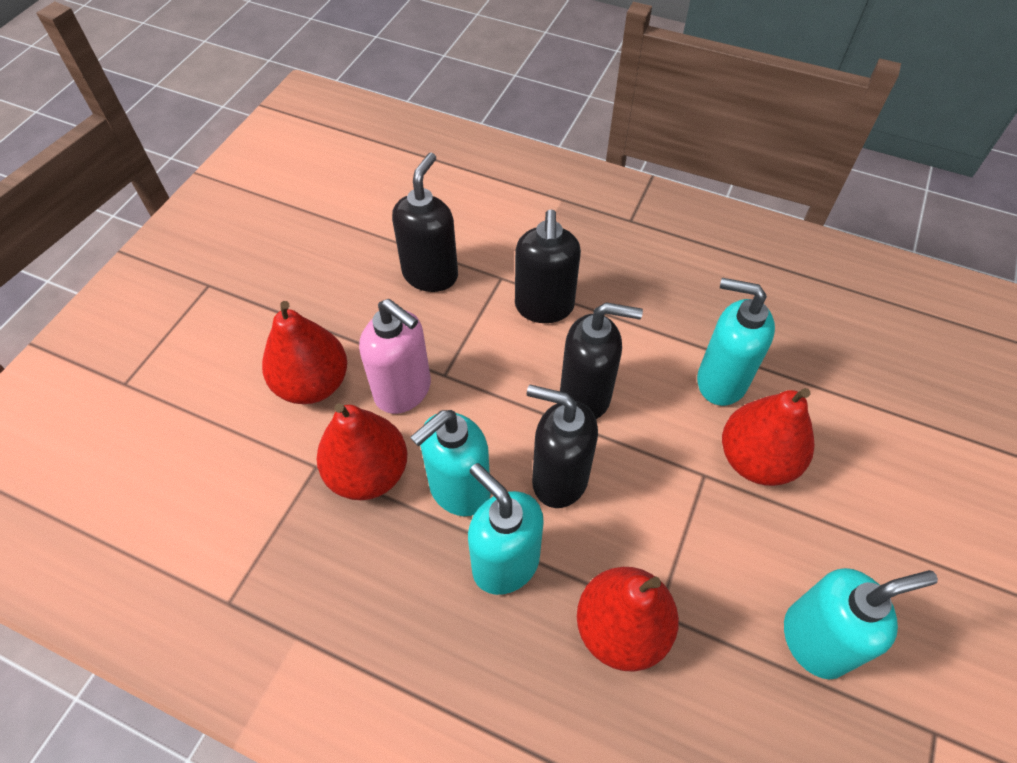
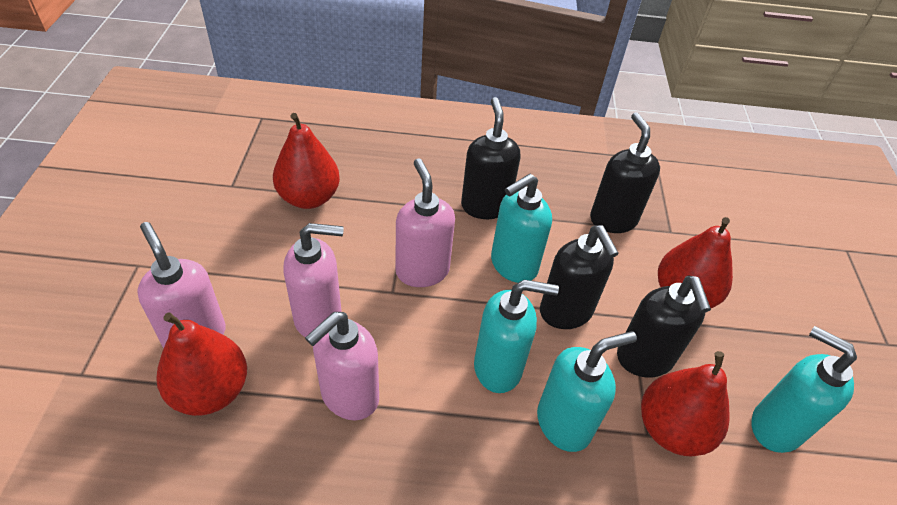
pink soap dispenser: 1 -> 4

